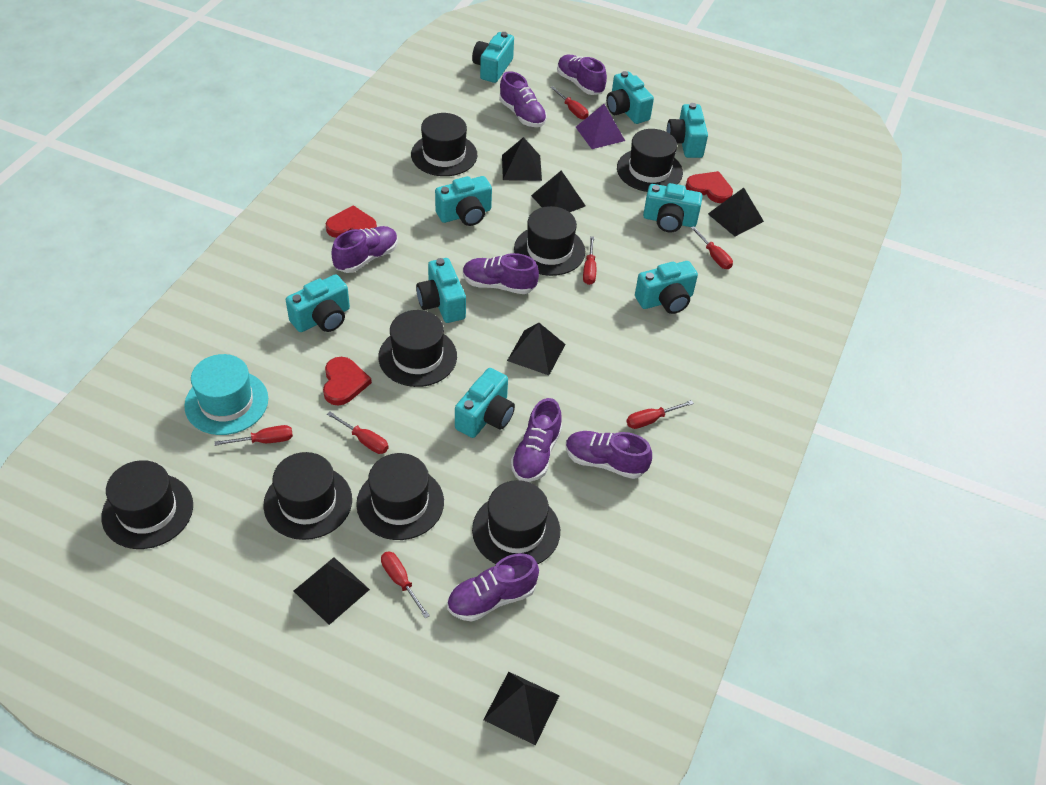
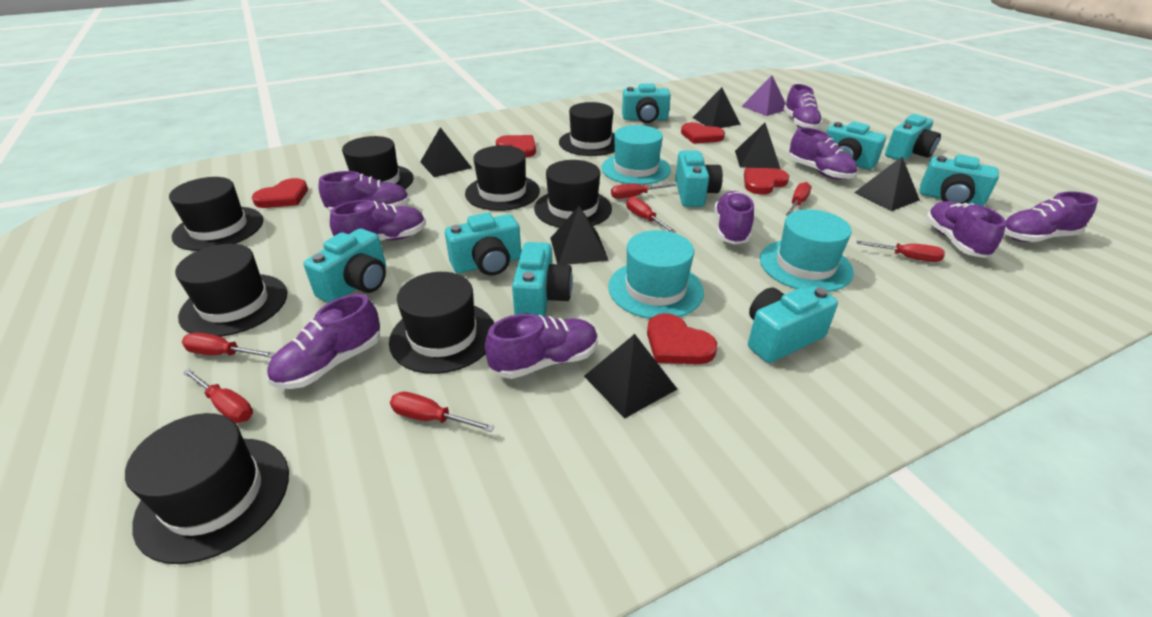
purple shoe: 7 -> 9
red heart: 3 -> 5
turquoise hat: 1 -> 3

